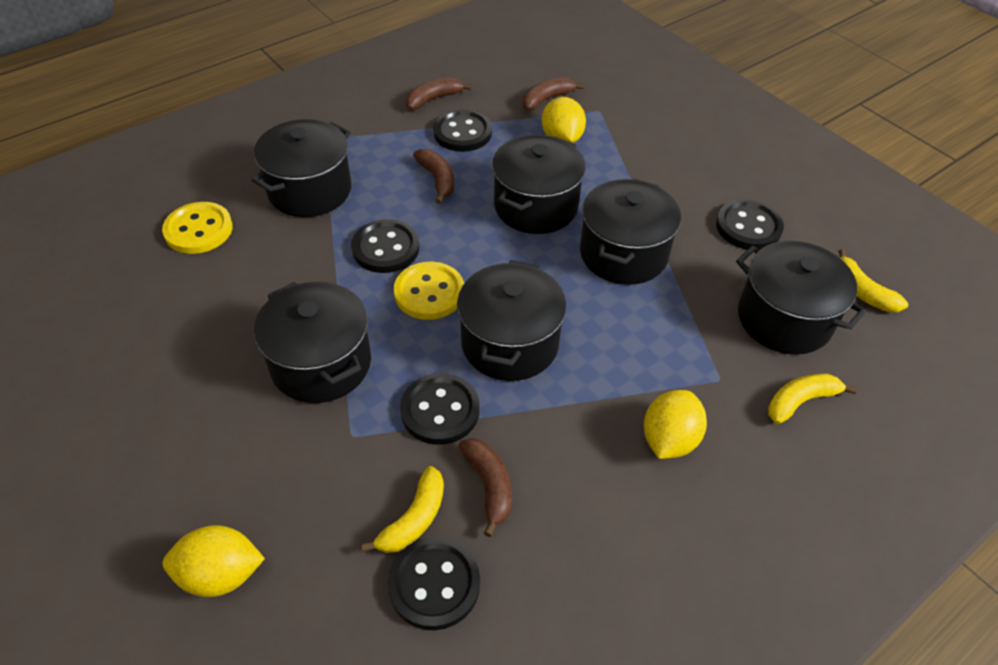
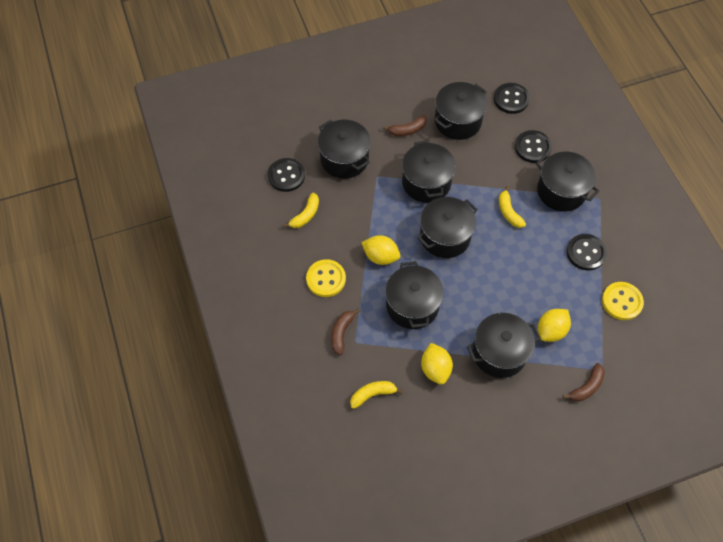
black button: 5 -> 4
black pot: 6 -> 7
brown banana: 4 -> 3

